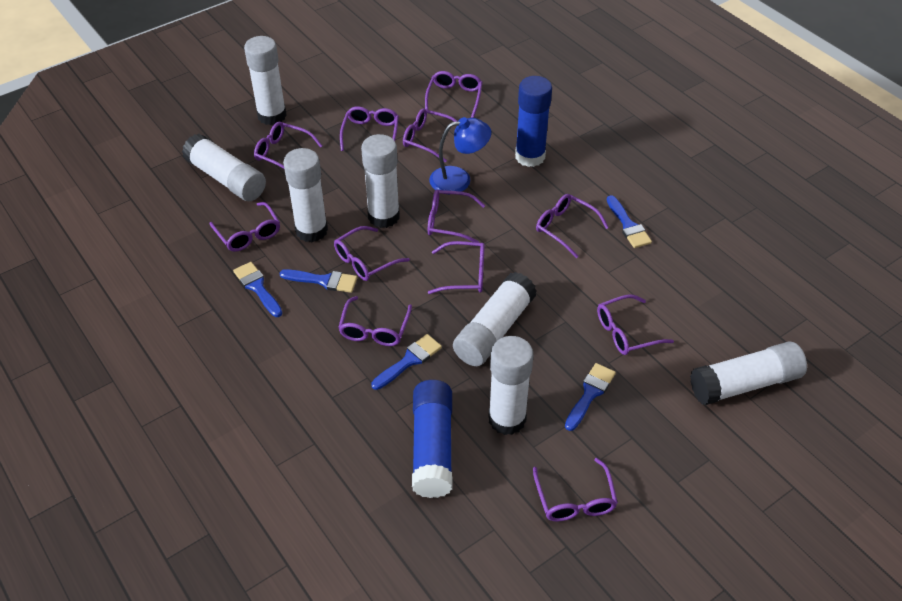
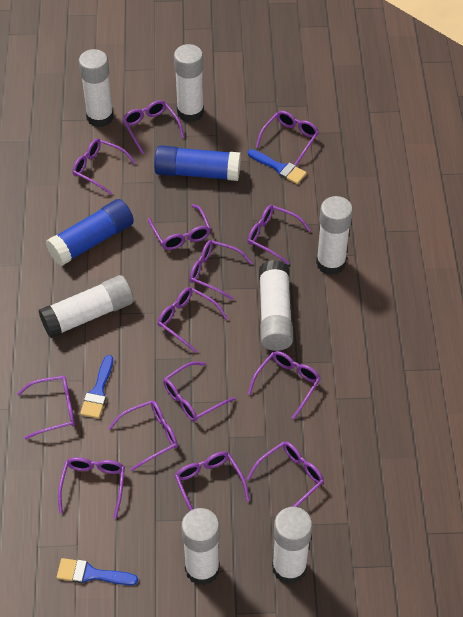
blue brush: 5 -> 3
blue lamp: 1 -> 0
purple glasses: 12 -> 14

